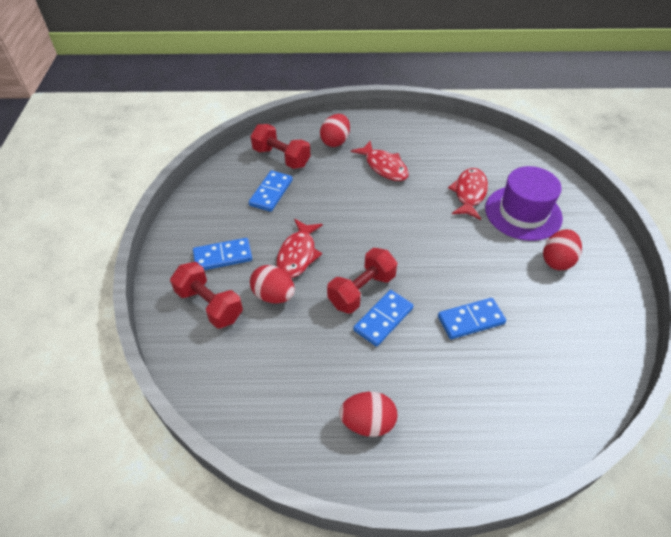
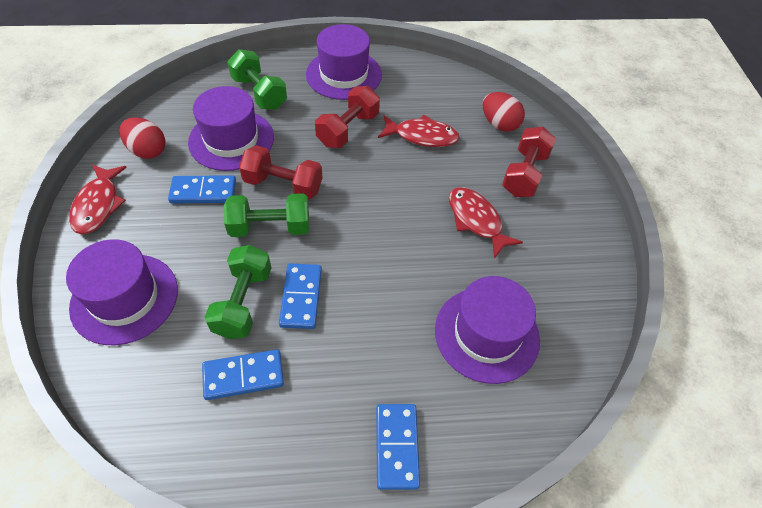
green dumbbell: 0 -> 3
purple hat: 1 -> 4
red egg: 4 -> 2

